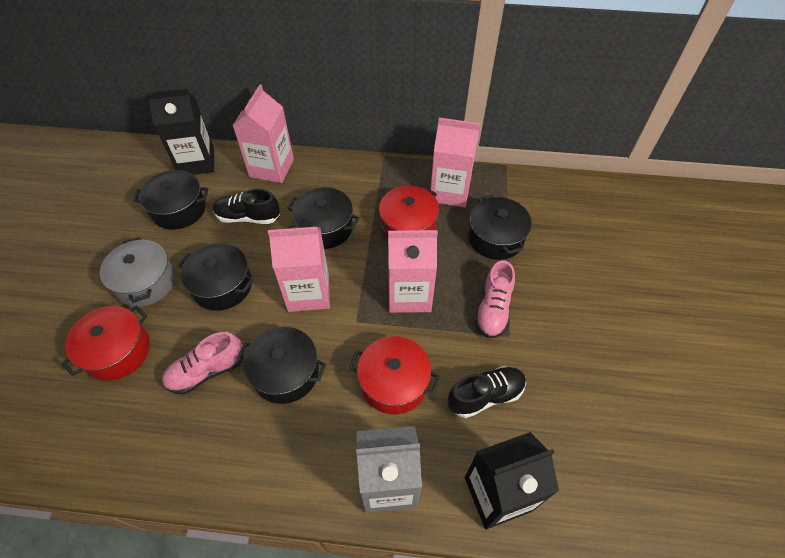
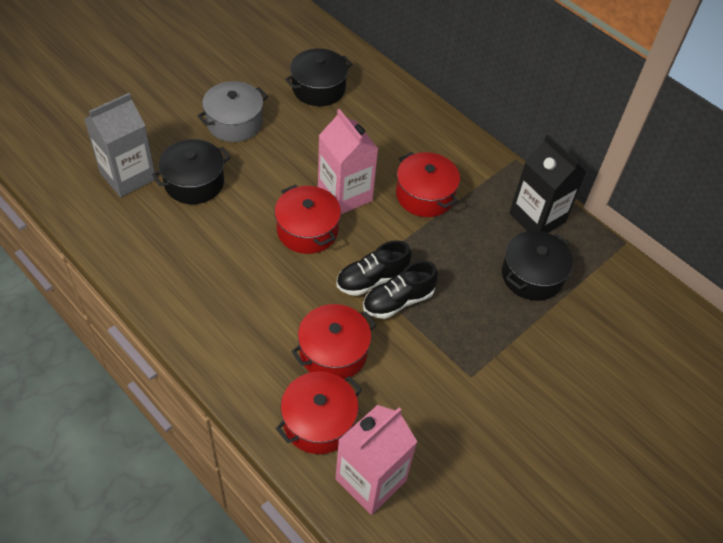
black carton: 2 -> 1
black pot: 5 -> 3
pink carton: 4 -> 2
pink shoe: 2 -> 0
red pot: 3 -> 4

